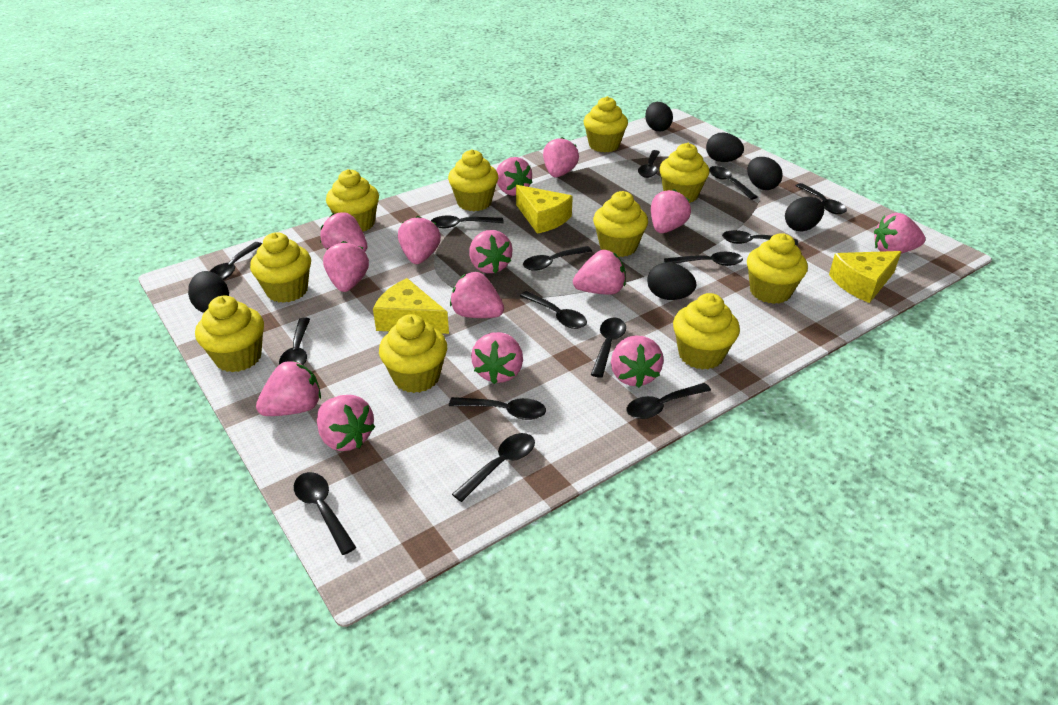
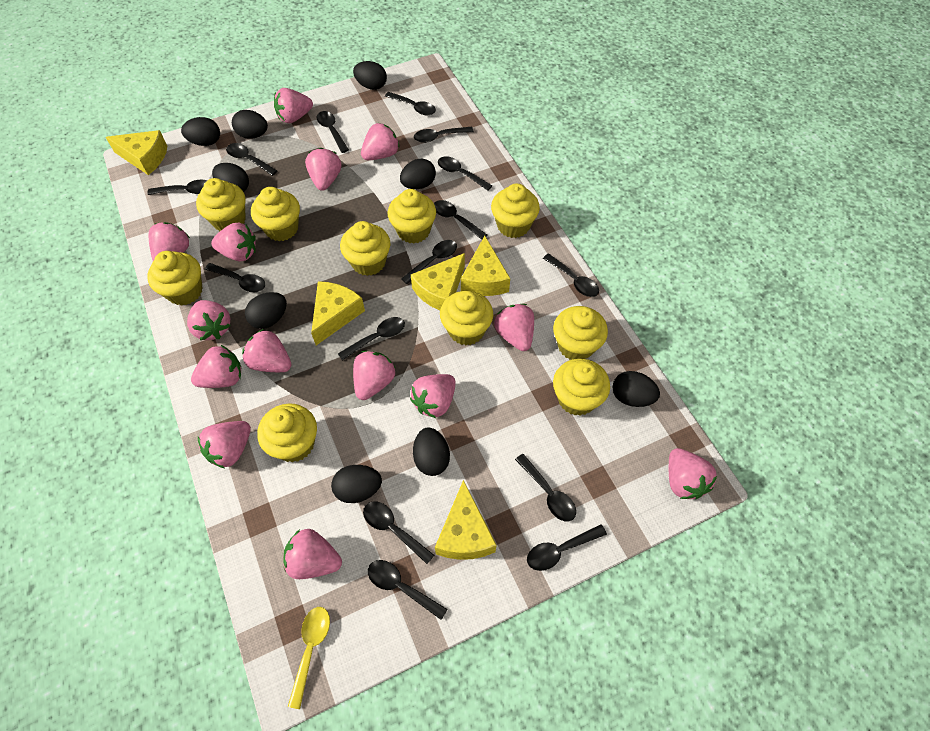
black egg: 6 -> 9
yellow cheese: 3 -> 5
yellow spoon: 0 -> 1

